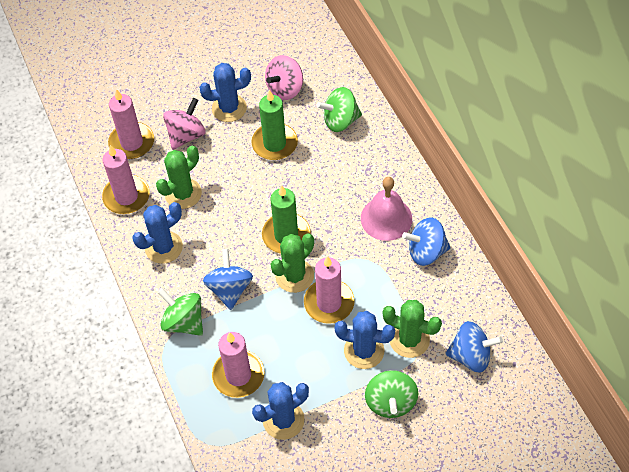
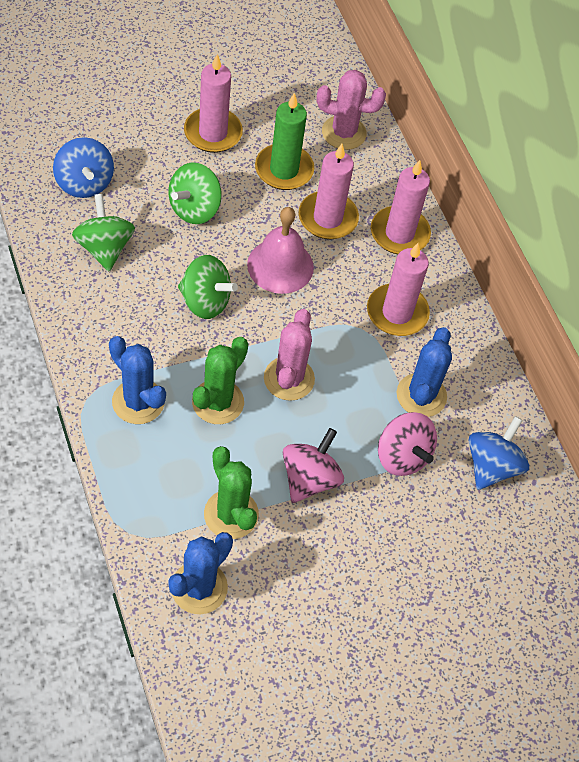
blue cactus: 4 -> 3
blue spinning top: 3 -> 2
green cactus: 3 -> 2
green candle: 2 -> 1
pink cactus: 0 -> 2

